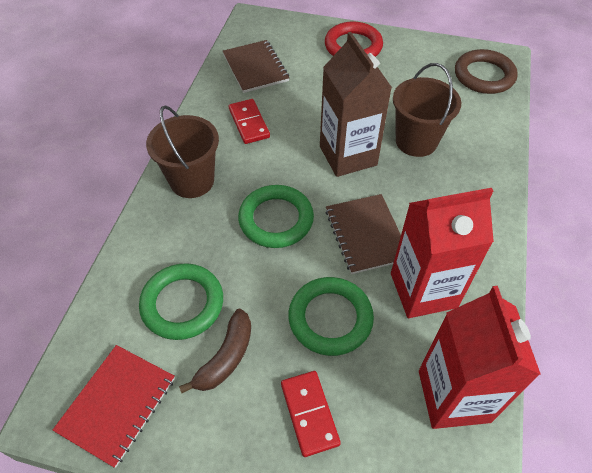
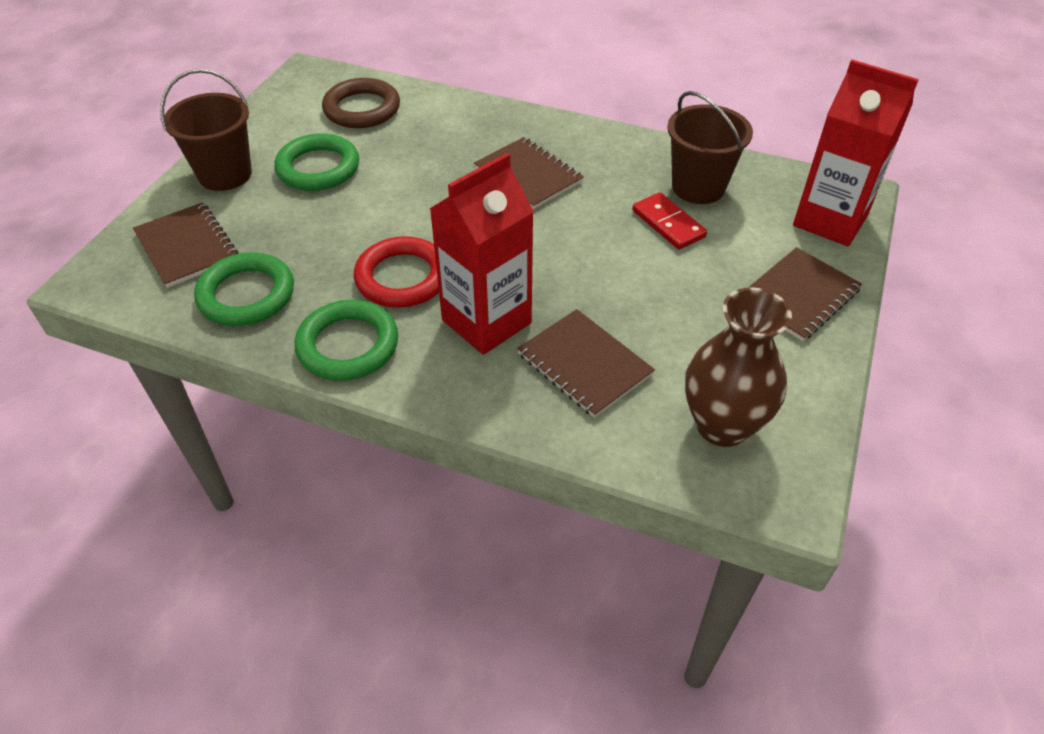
brown banana: 1 -> 0
brown carton: 1 -> 0
brown notebook: 2 -> 4
brown vase: 0 -> 1
red domino: 2 -> 1
red notebook: 1 -> 0

